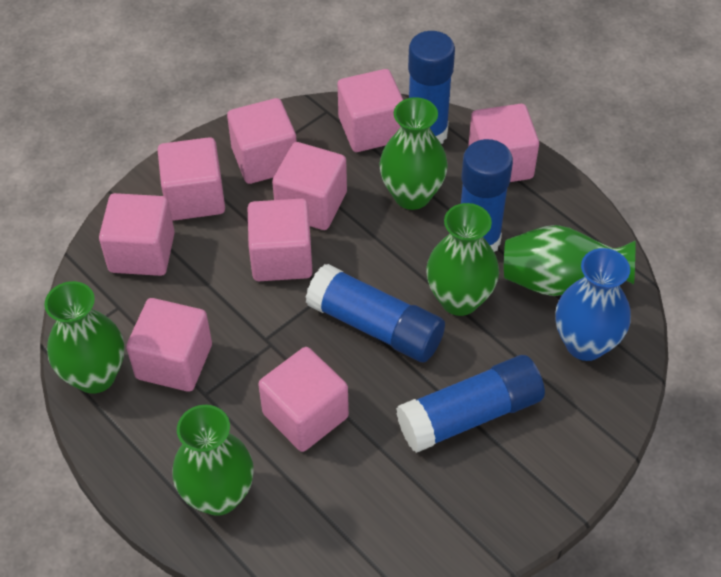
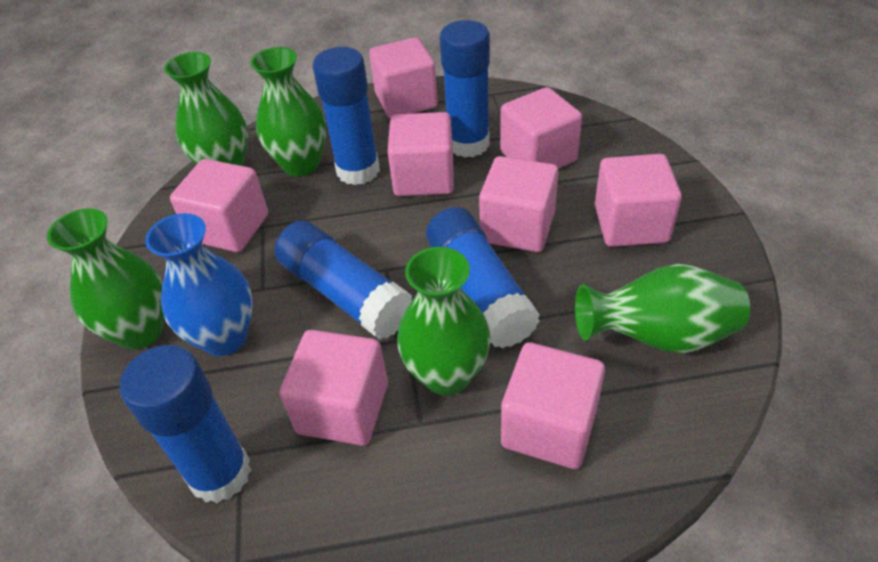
blue glue stick: 4 -> 5
pink cube: 9 -> 8

